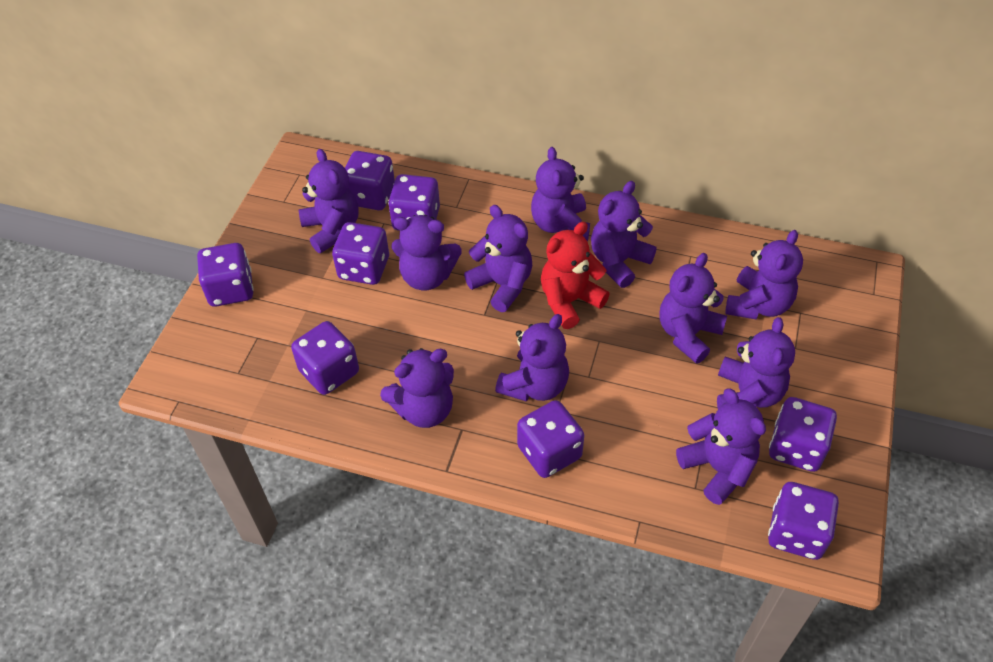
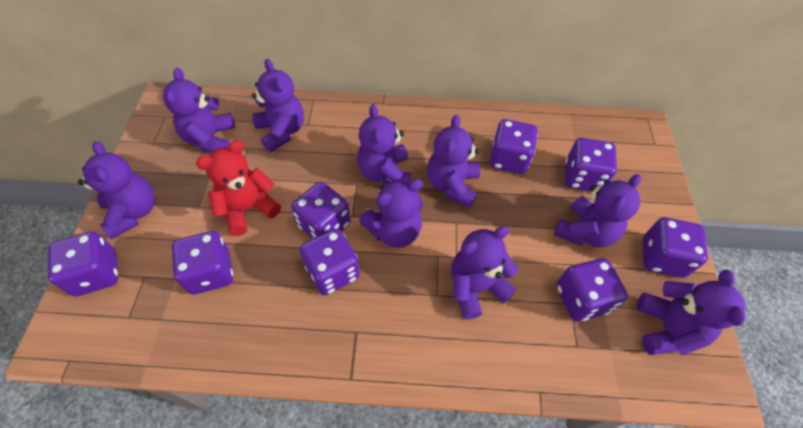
purple teddy bear: 11 -> 9

